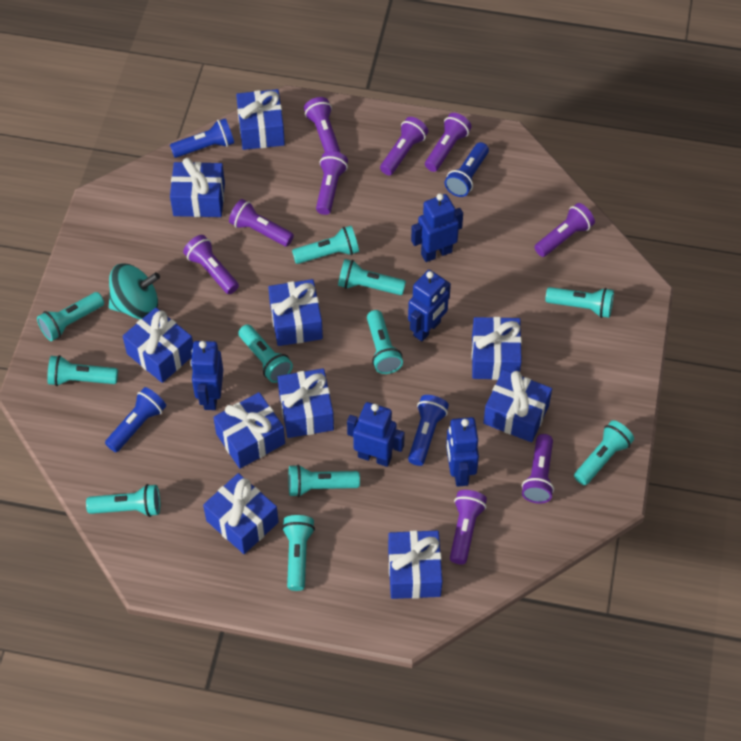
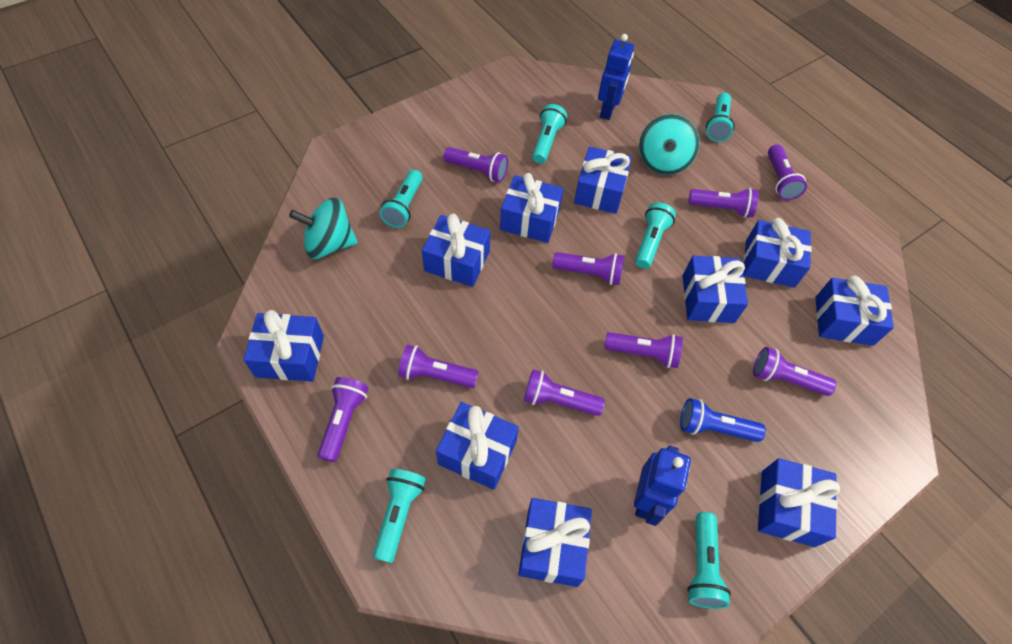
blue flashlight: 4 -> 1
blue robot: 5 -> 2
turquoise flashlight: 11 -> 6
turquoise spinning top: 1 -> 2

